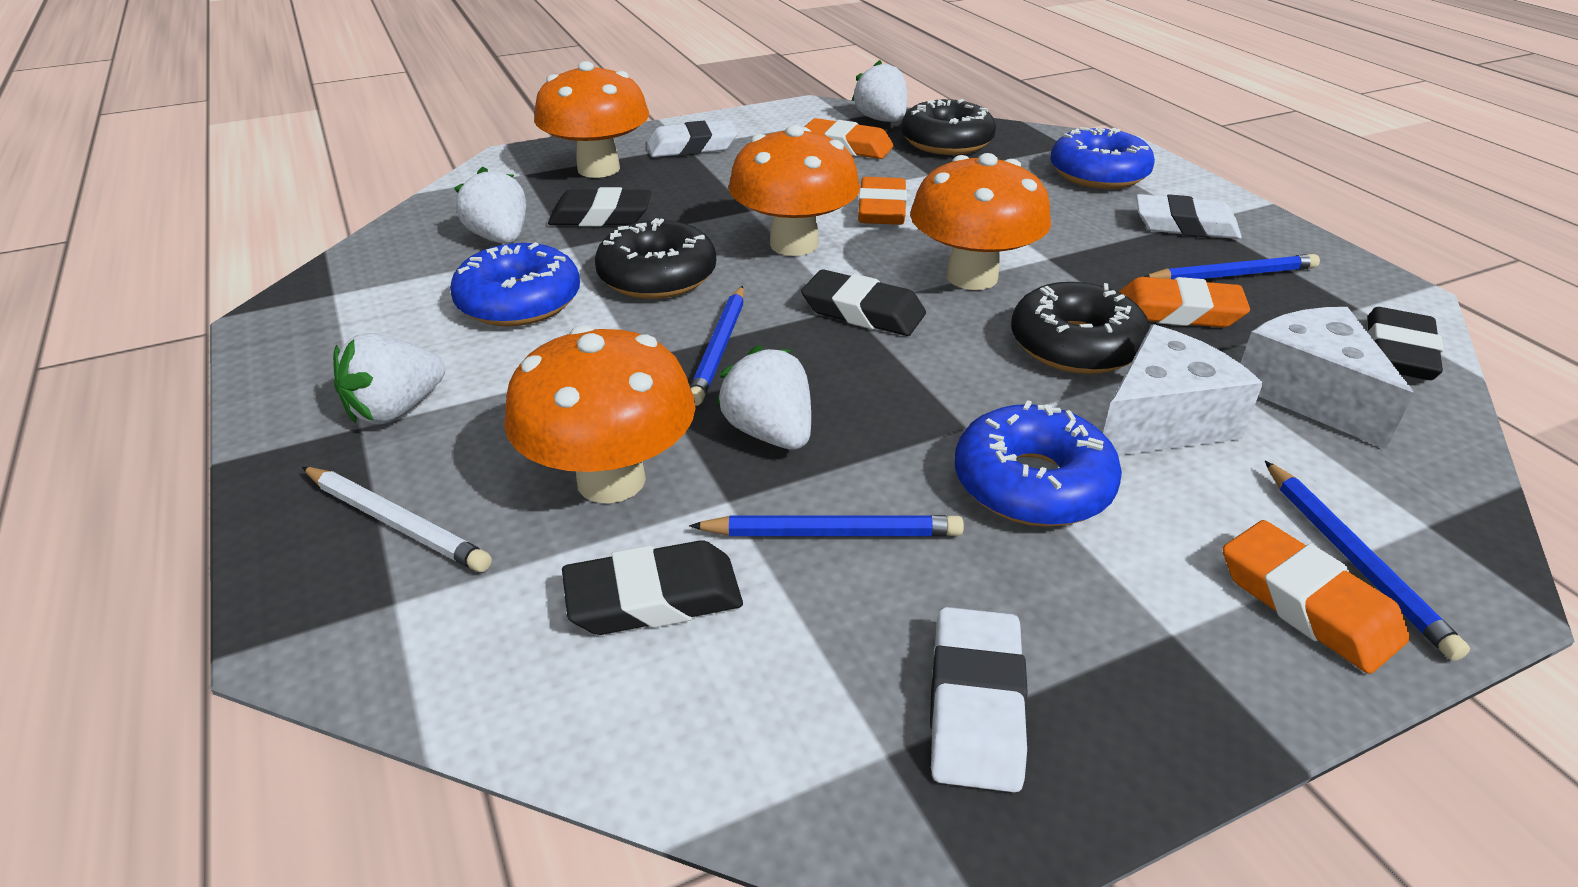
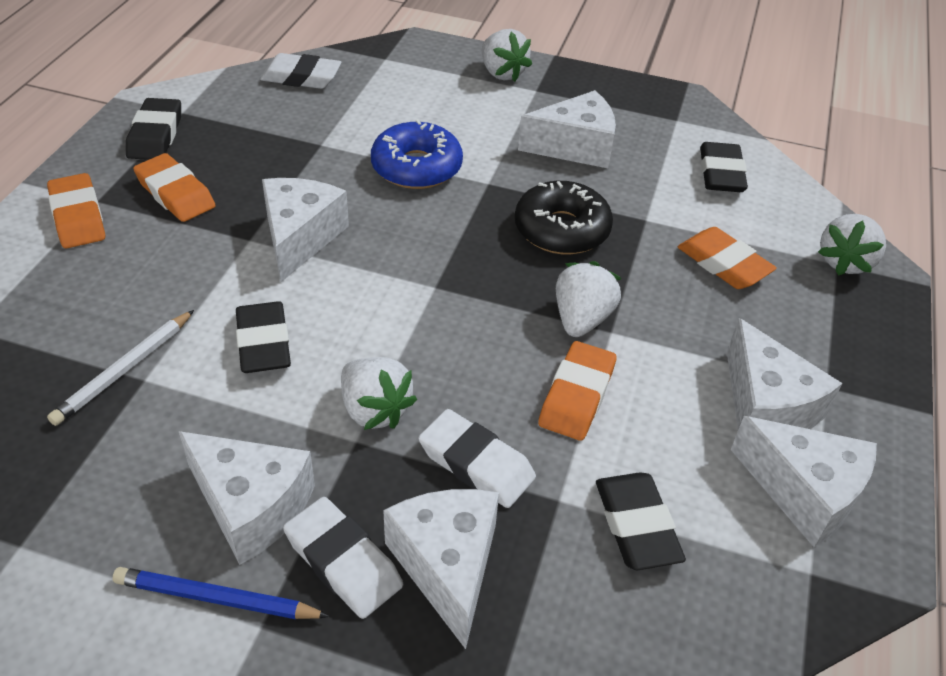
black donut: 3 -> 1
blue donut: 3 -> 1
blue pencil: 4 -> 1
orange mushroom: 4 -> 0
white cheese: 2 -> 6

